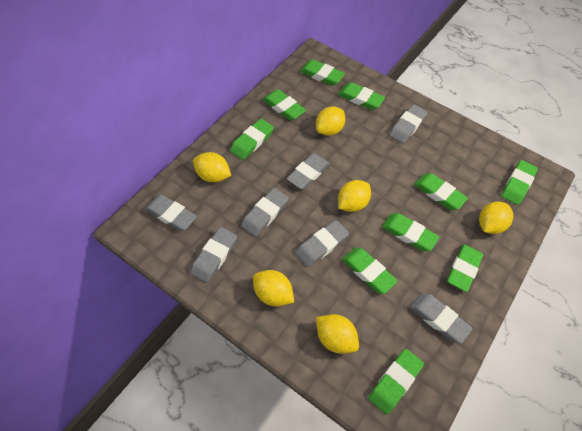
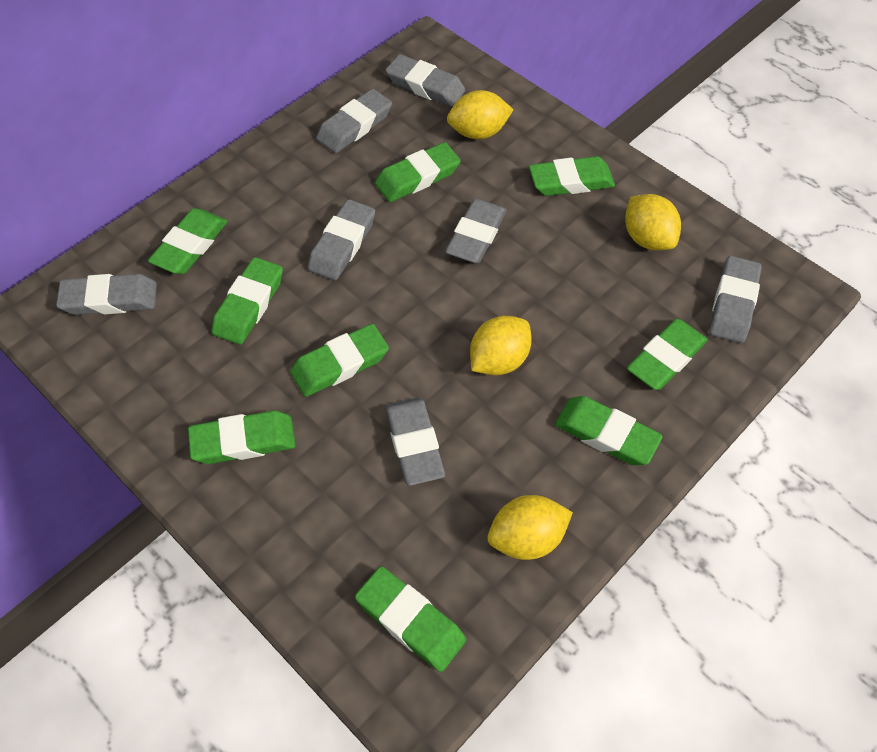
green eraser: 10 -> 9
yellow lemon: 6 -> 4

